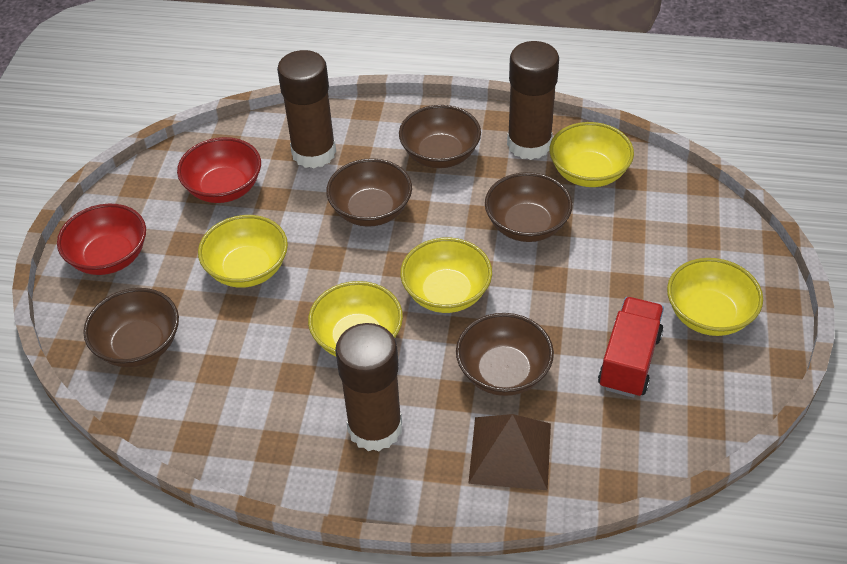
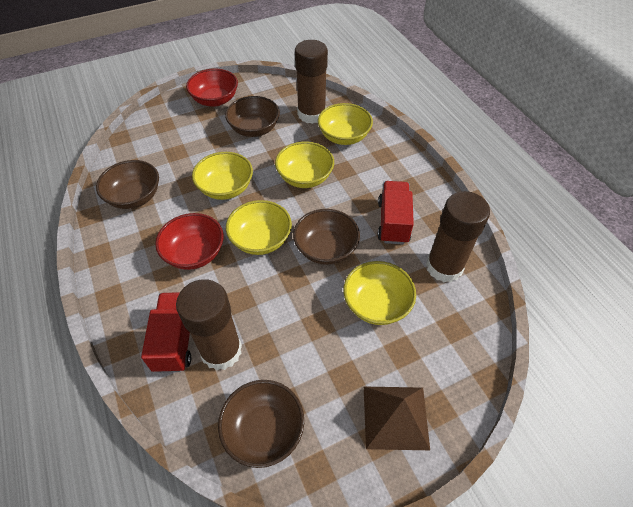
brown bowl: 5 -> 4
red truck: 1 -> 2

